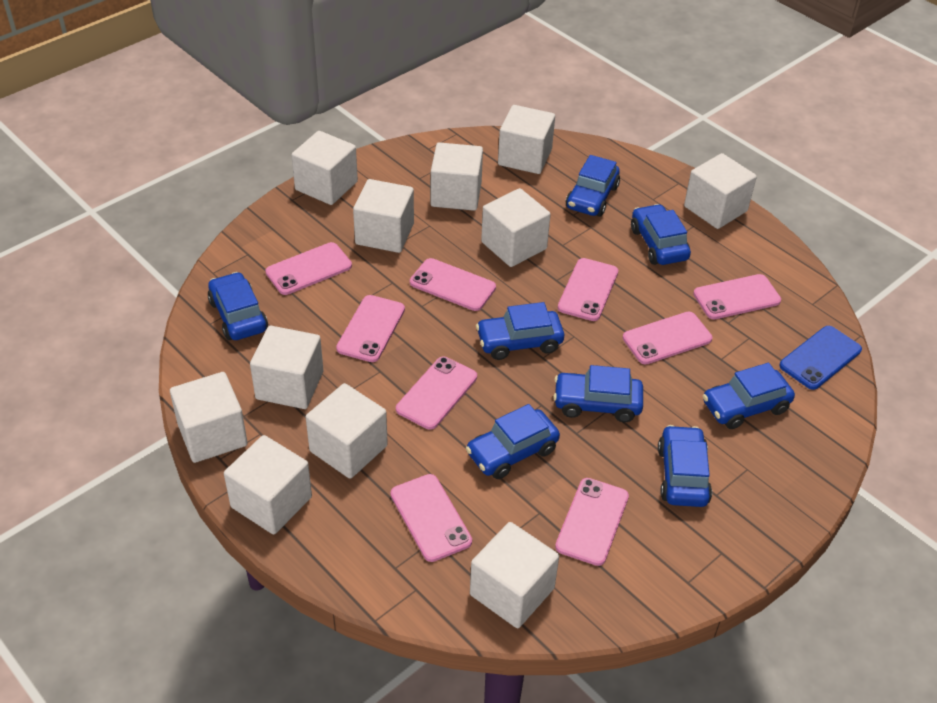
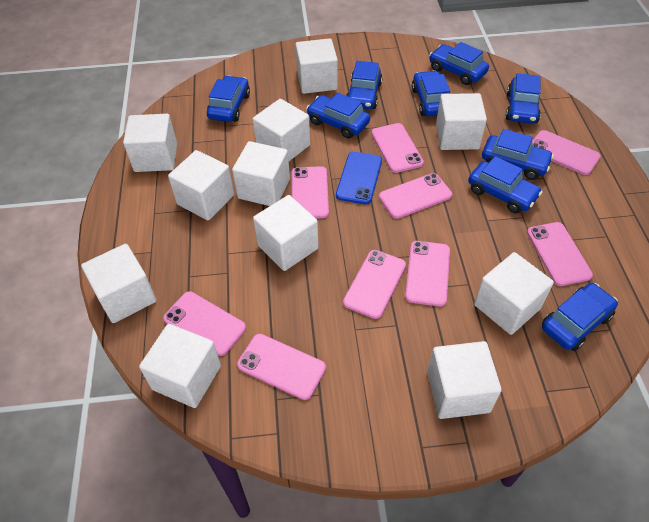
blue car: 8 -> 9

